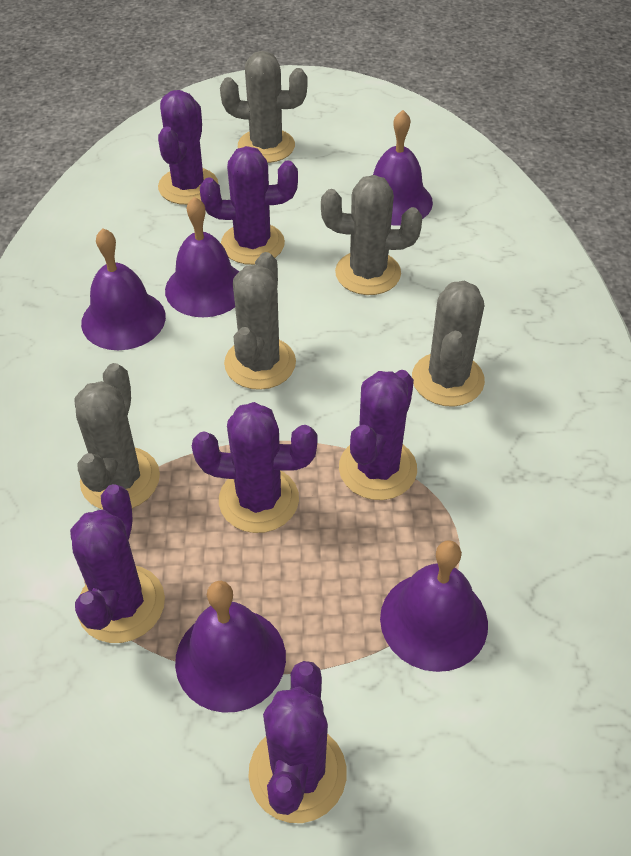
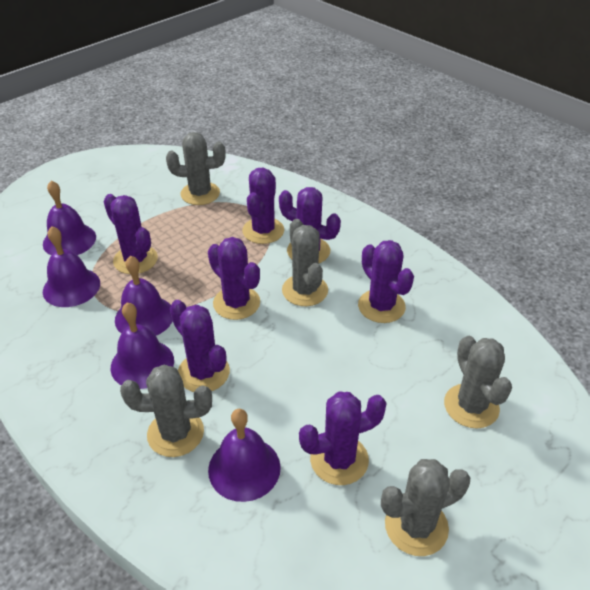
purple cactus: 6 -> 7

